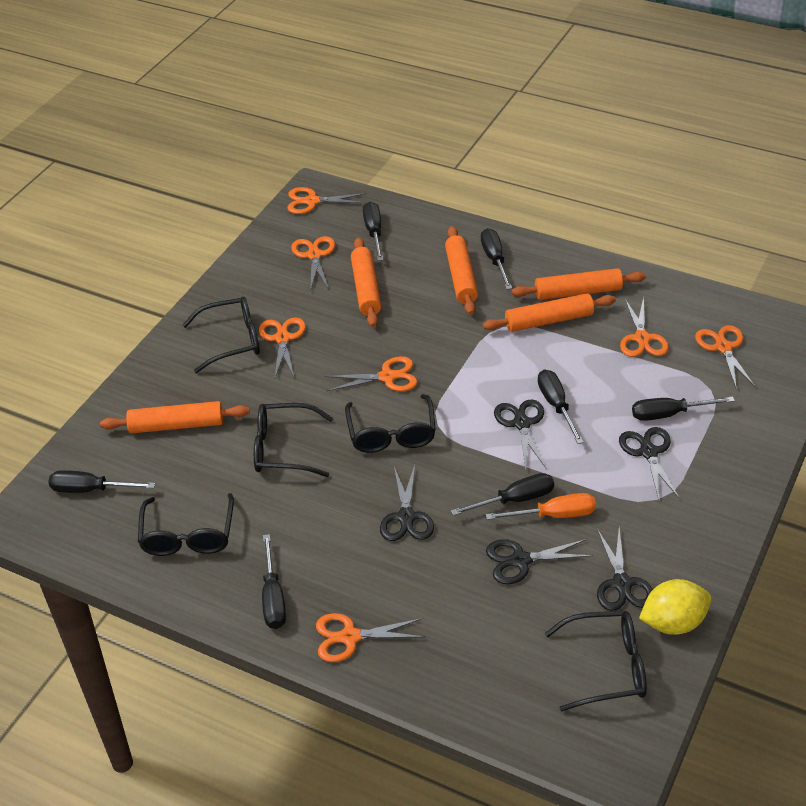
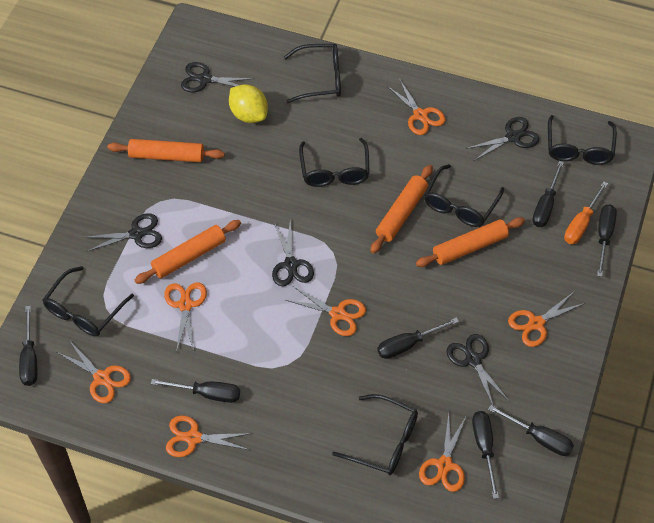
black glasses: 5 -> 6
orange rolling pin: 5 -> 4

